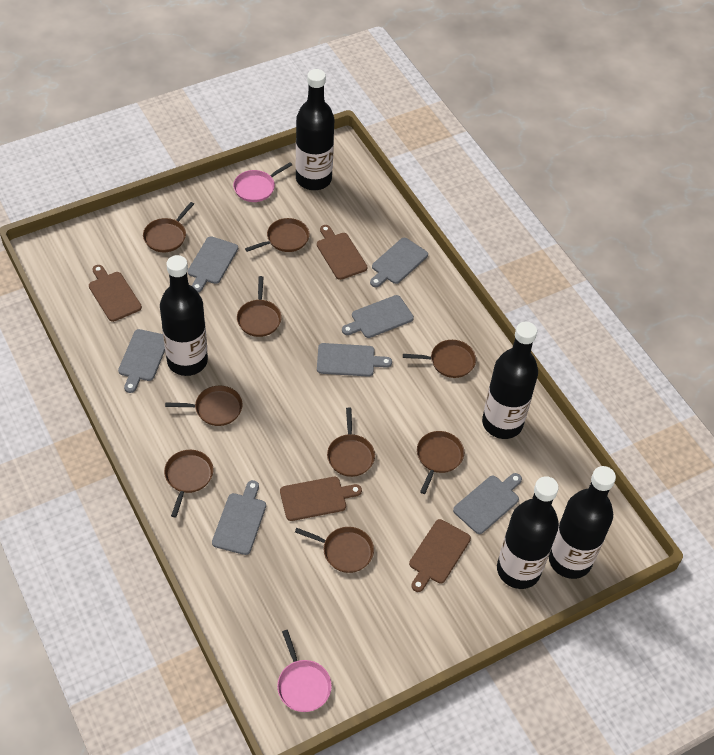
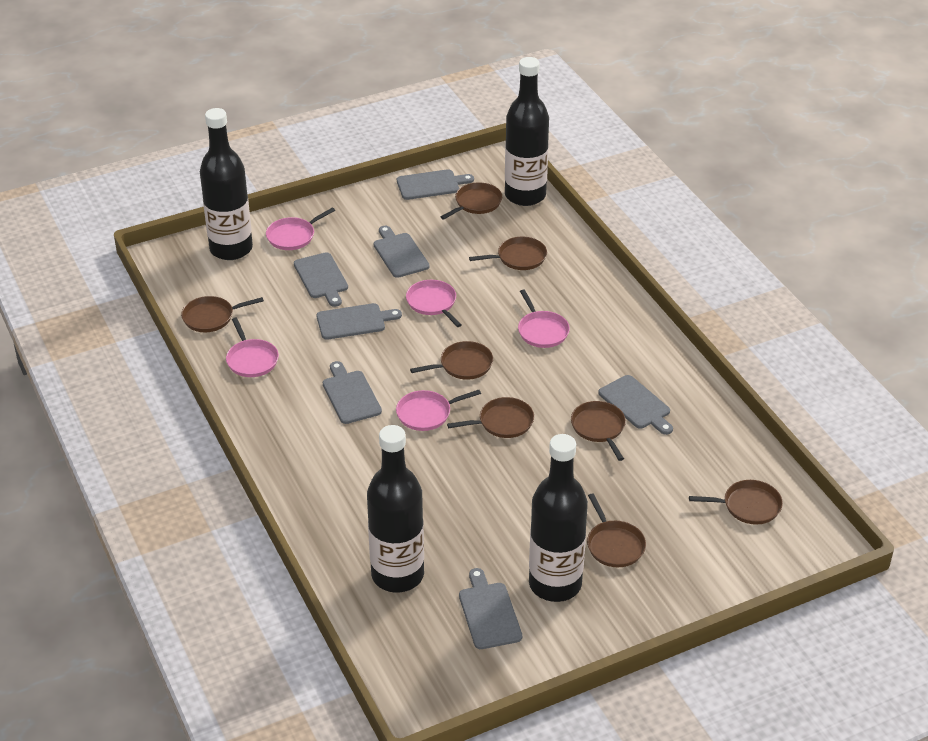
black bottle: 5 -> 4
brown cutting board: 4 -> 0
brown pan: 9 -> 8
pink pan: 2 -> 5

